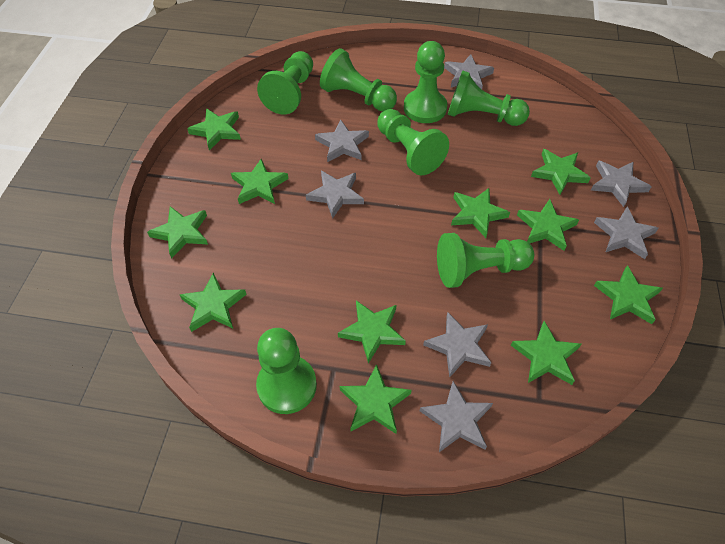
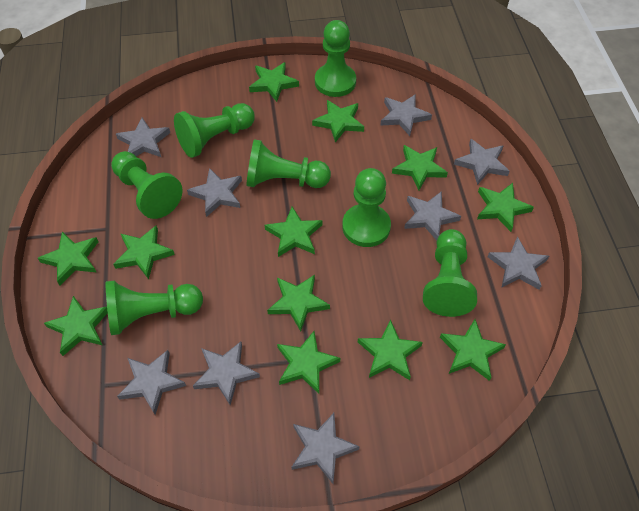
green star: 11 -> 12
grey star: 7 -> 9

